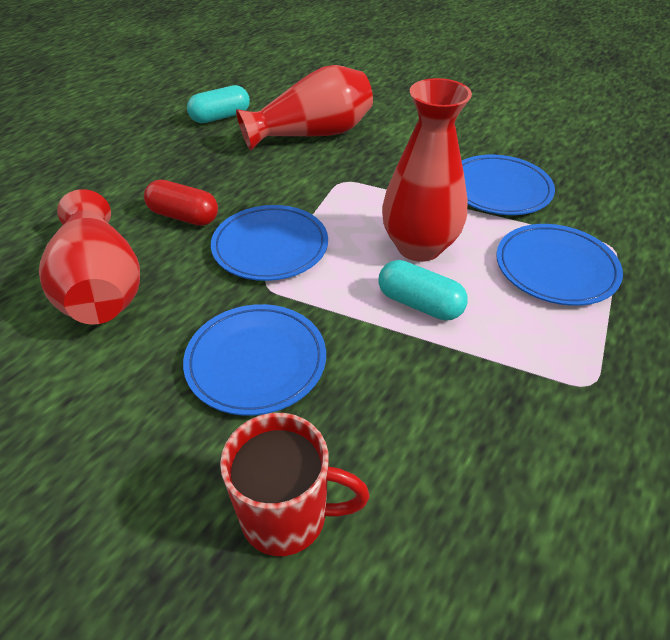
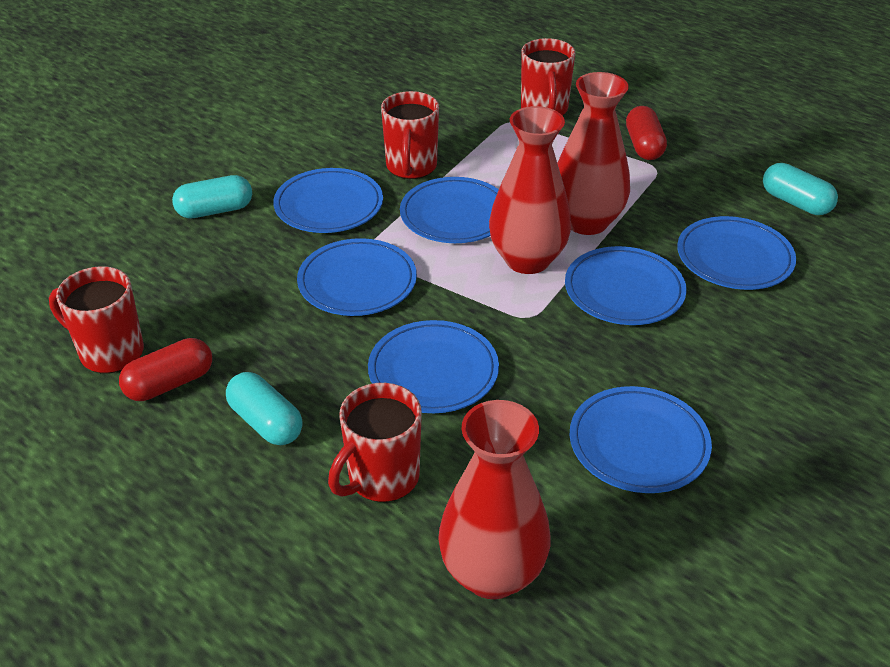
blue plate: 4 -> 7
red capsule: 1 -> 2
red mug: 1 -> 4
turquoise capsule: 2 -> 3

